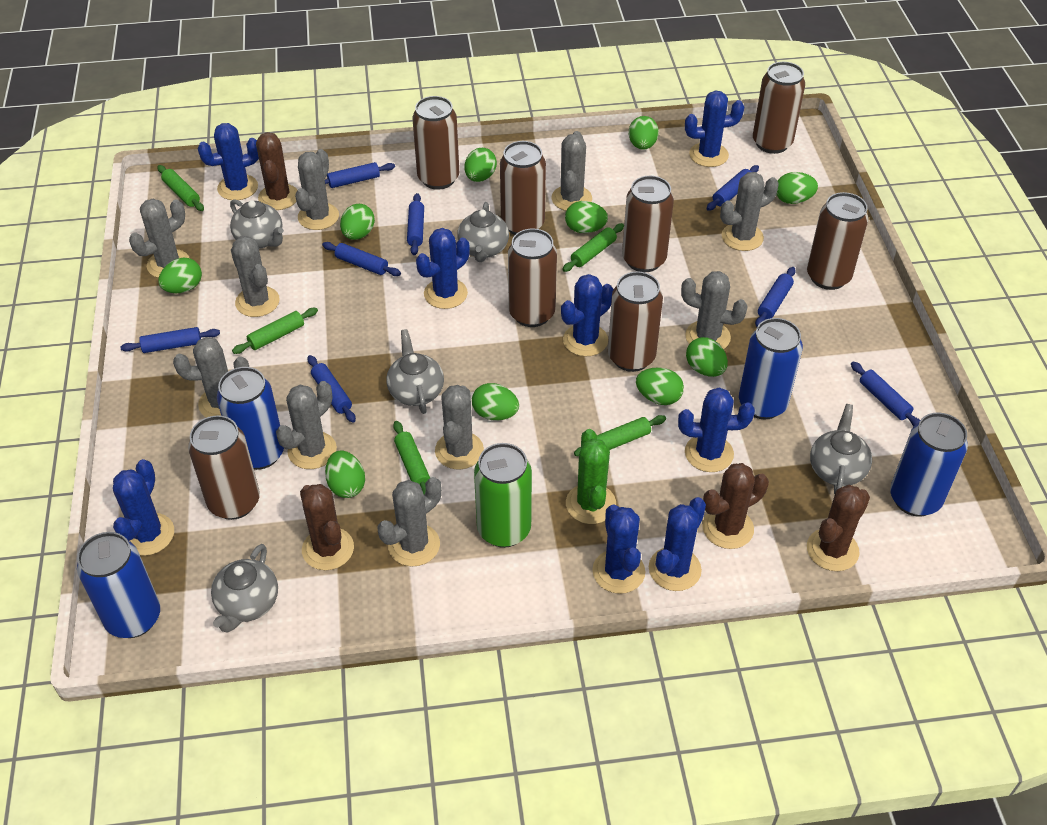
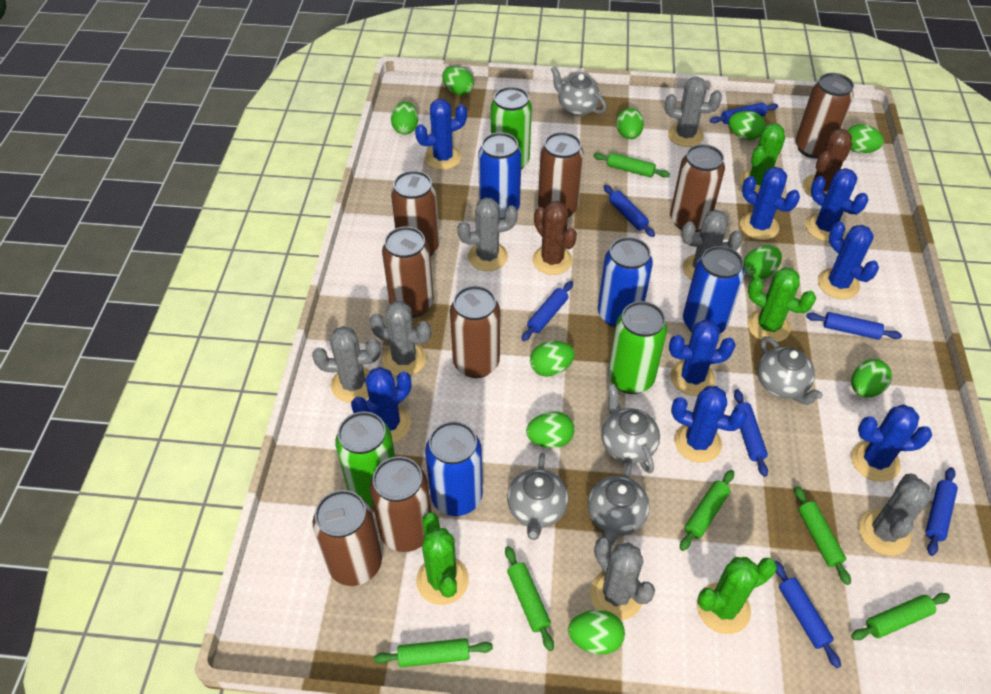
blue rolling pin: 8 -> 7
brown cactus: 4 -> 2
green cactus: 1 -> 4
green can: 1 -> 3
green rolling pin: 5 -> 6
grey cactus: 10 -> 7

